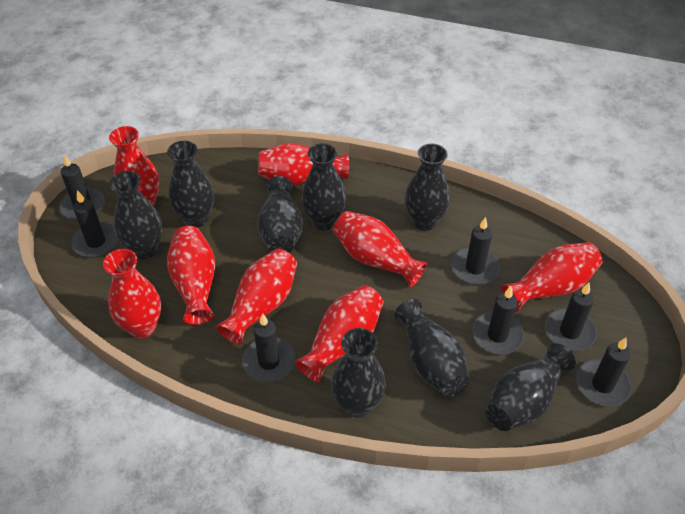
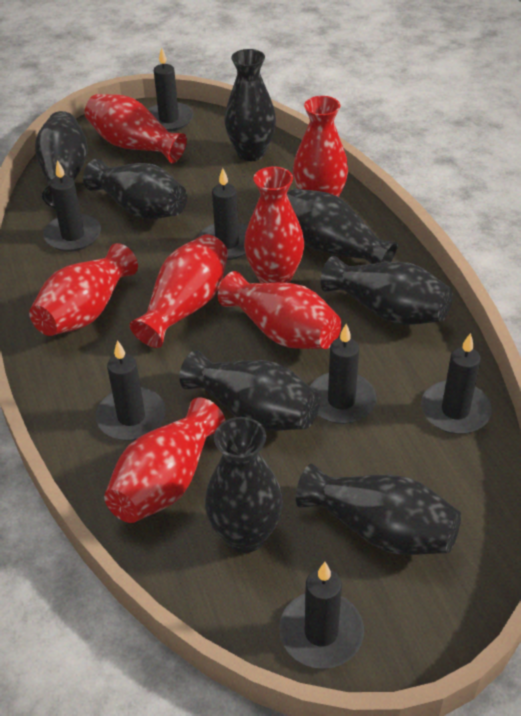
red vase: 8 -> 7

